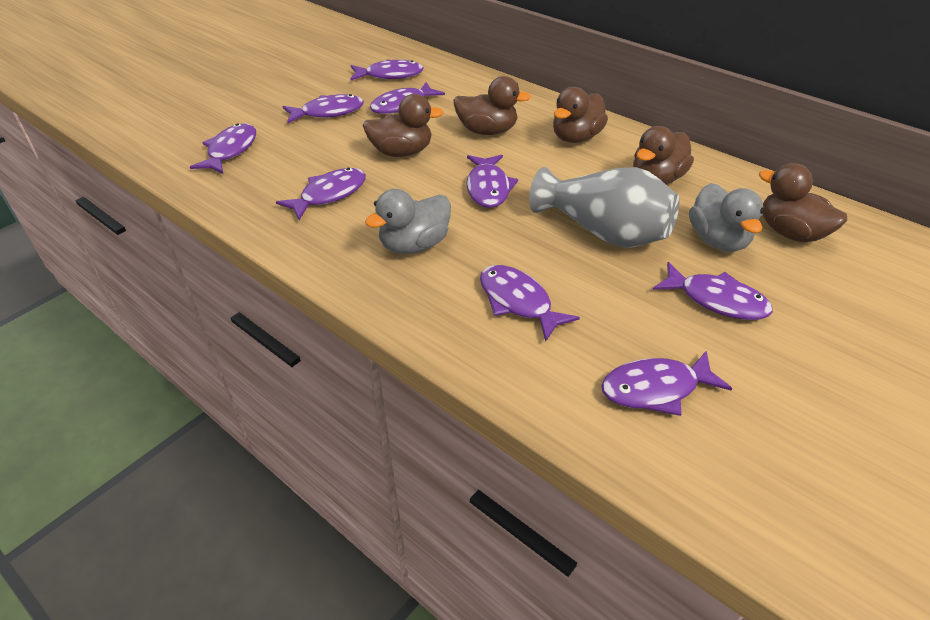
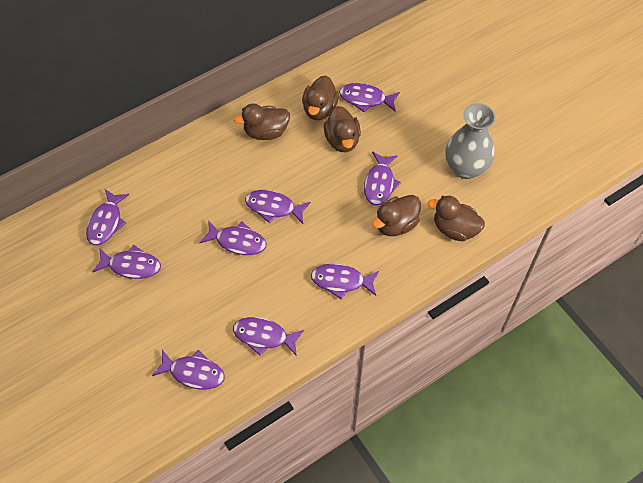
grey duck: 2 -> 0

